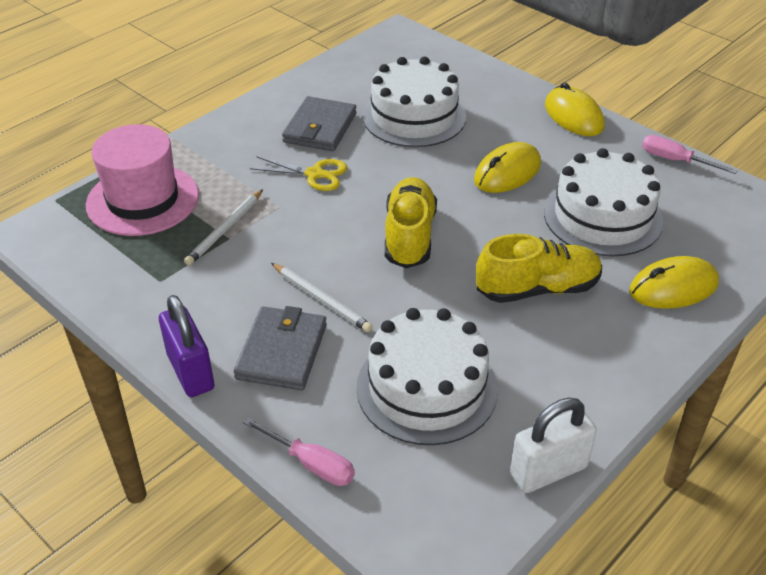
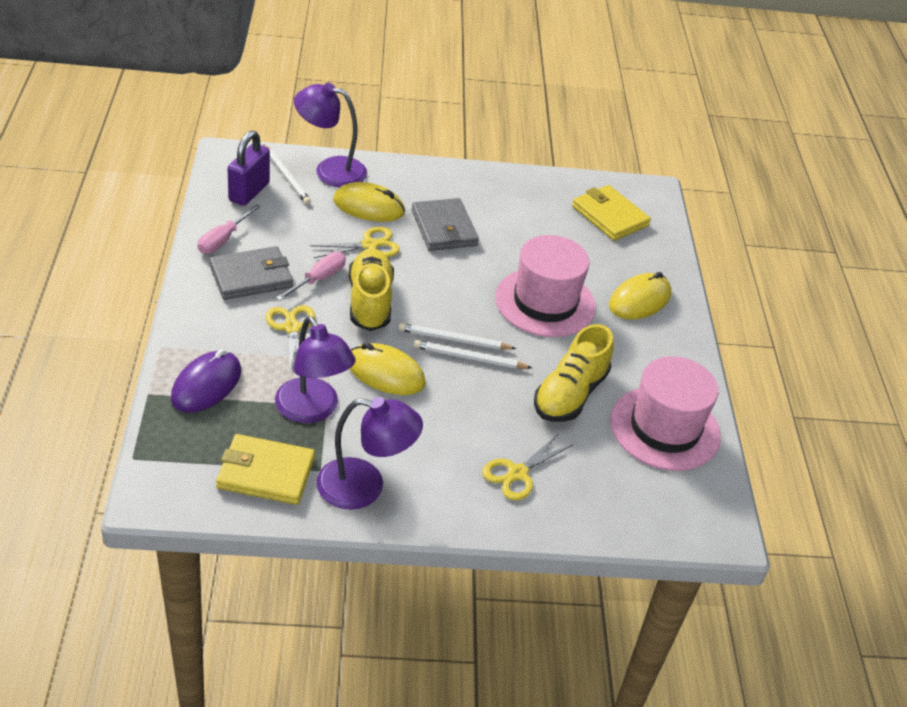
pink hat: 1 -> 2
purple lamp: 0 -> 3
purple mouse: 0 -> 1
white cake: 3 -> 0
white padlock: 1 -> 0
white pencil: 2 -> 3
yellow scissors: 1 -> 3
yellow wallet: 0 -> 2

